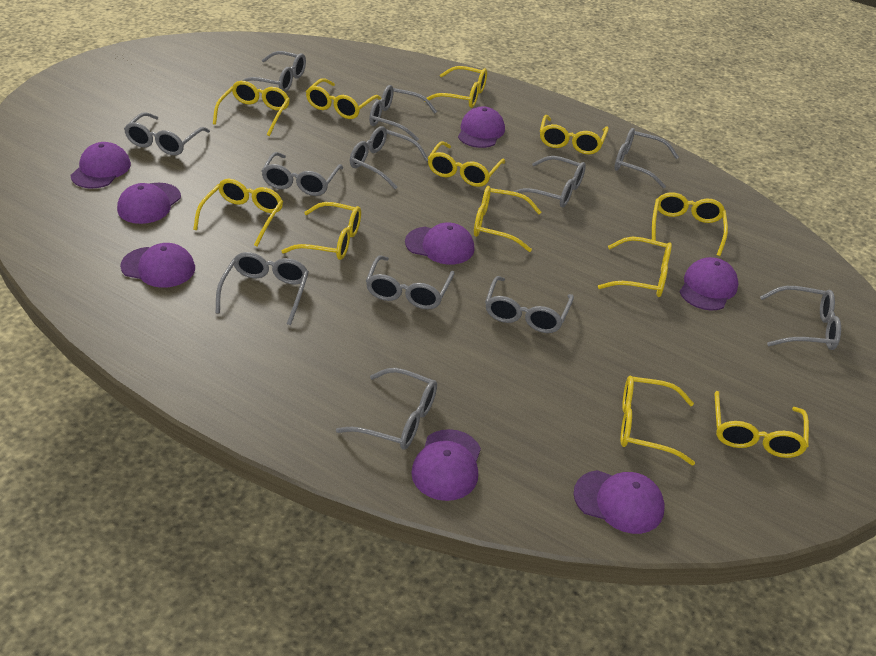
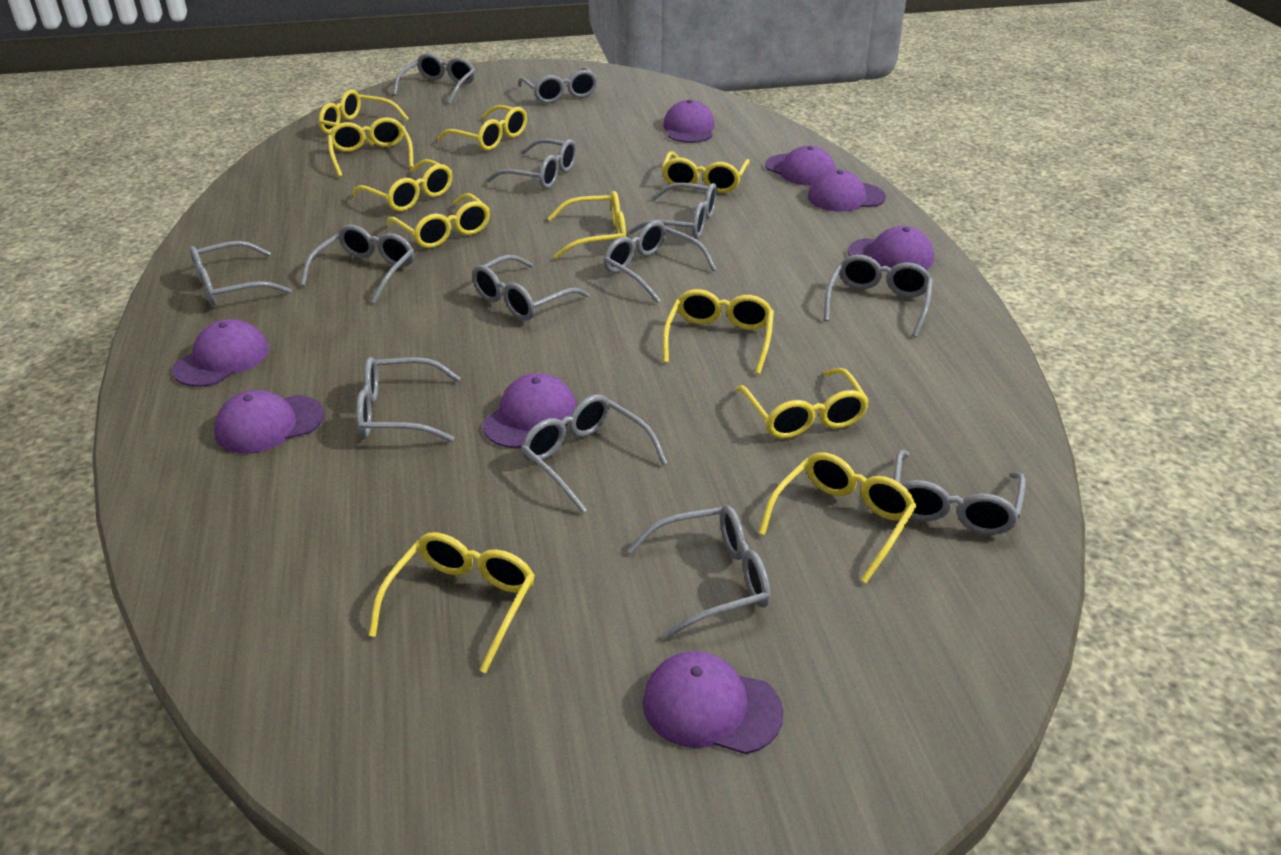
grey glasses: 12 -> 13
yellow glasses: 12 -> 11

